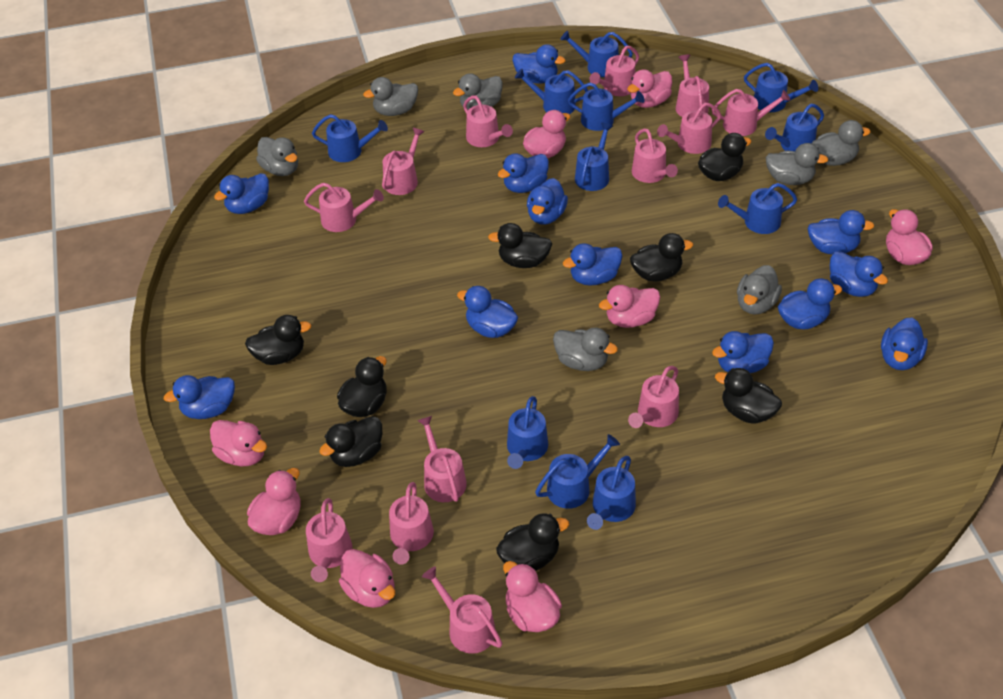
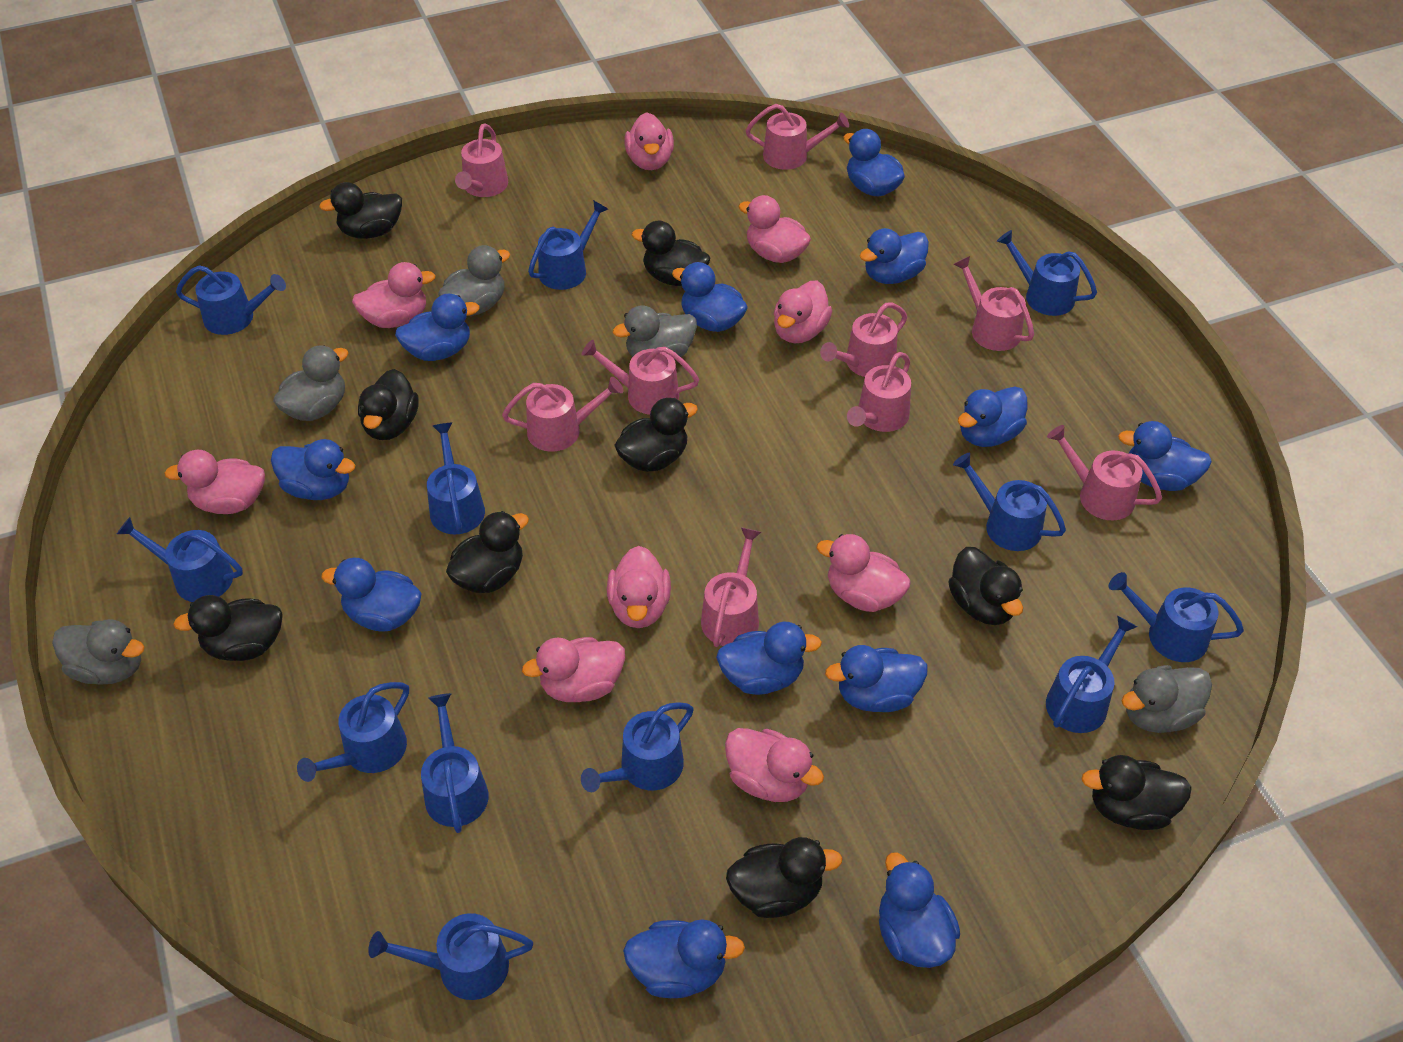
black duck: 8 -> 9
blue watering can: 11 -> 12
grey duck: 7 -> 5
pink duck: 8 -> 9
pink watering can: 13 -> 9

